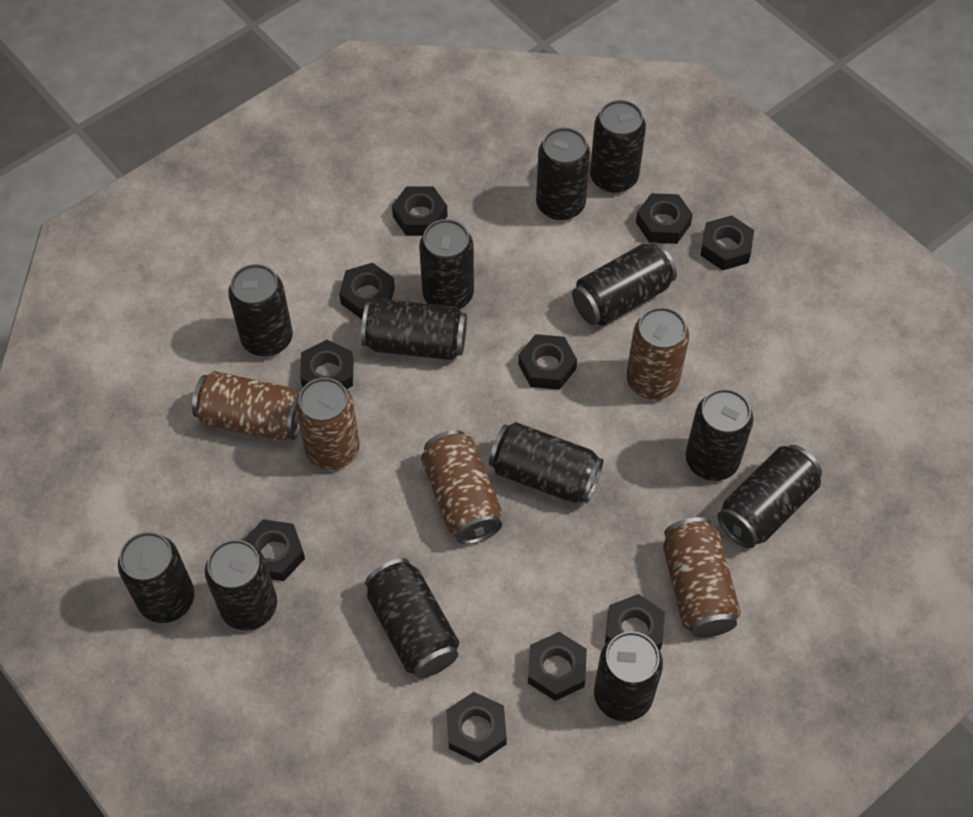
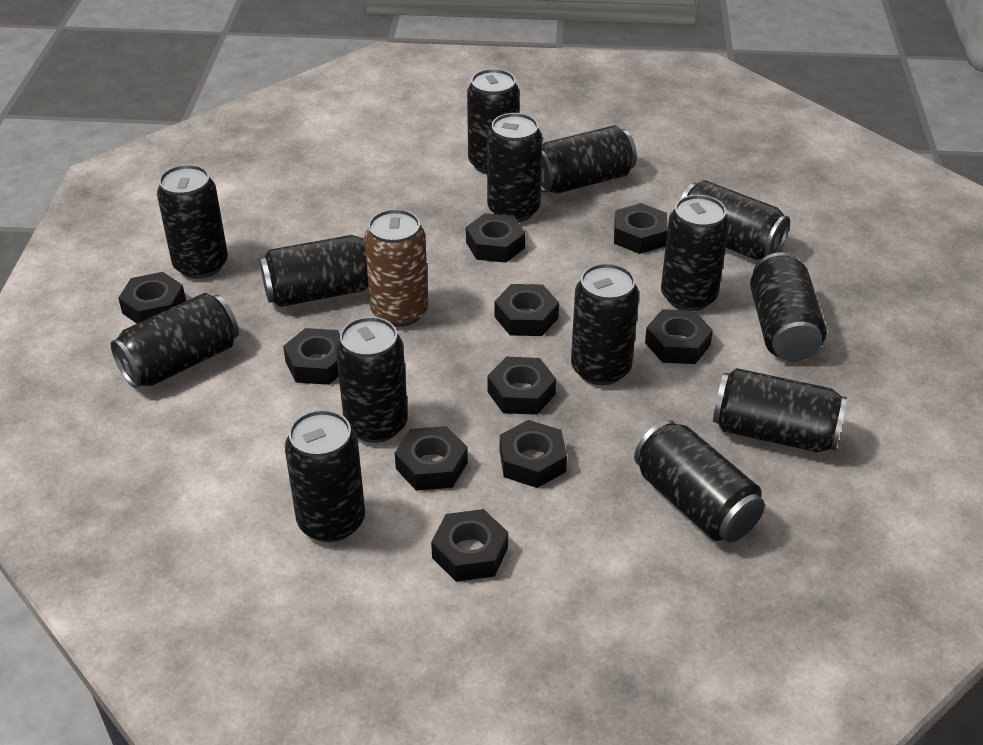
black can: 13 -> 14
brown can: 5 -> 1

